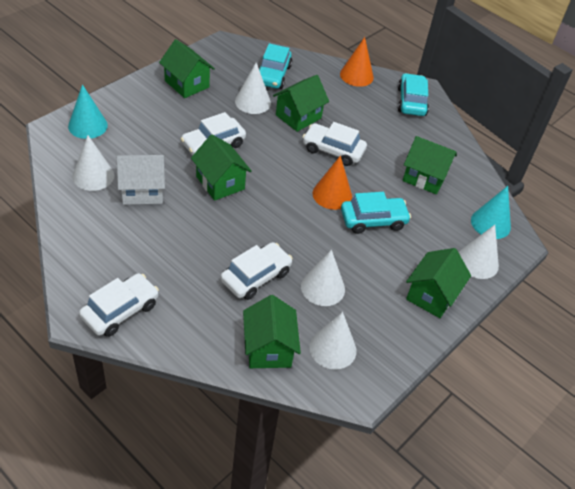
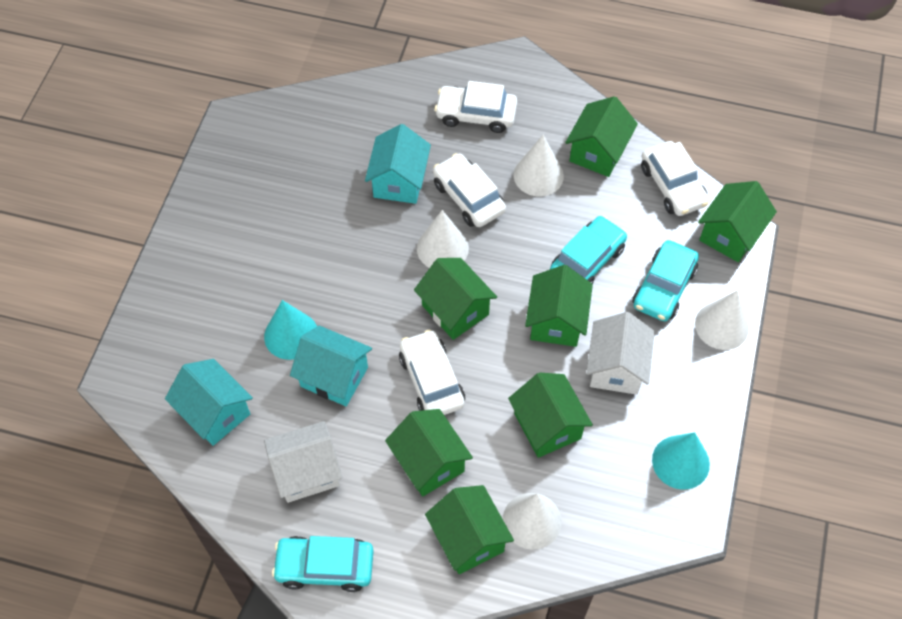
green house: 6 -> 7
orange cone: 2 -> 0
turquoise house: 0 -> 3
white cone: 5 -> 4
white house: 1 -> 2

